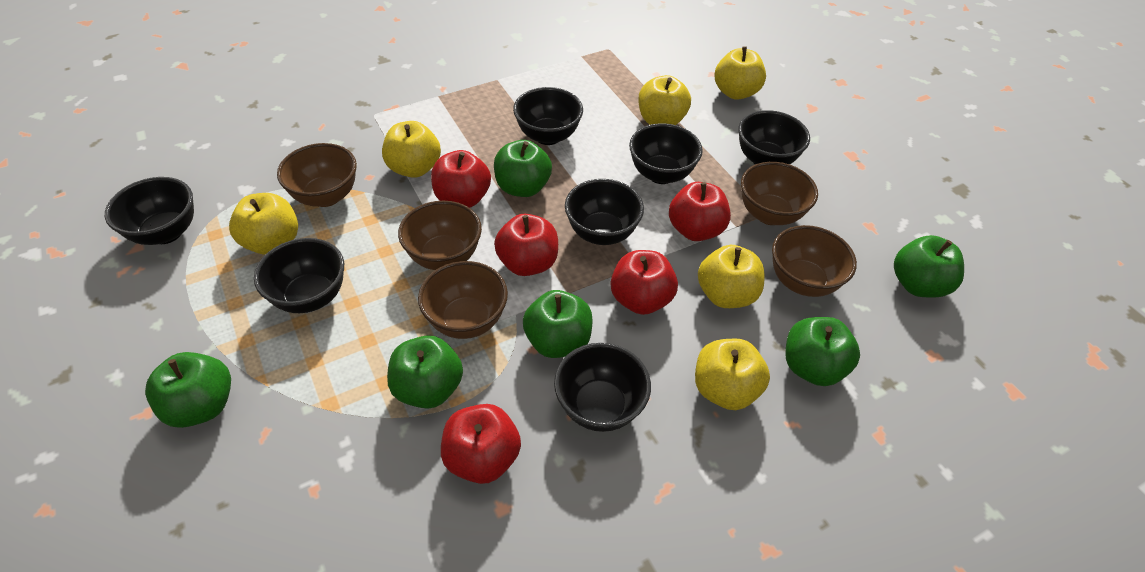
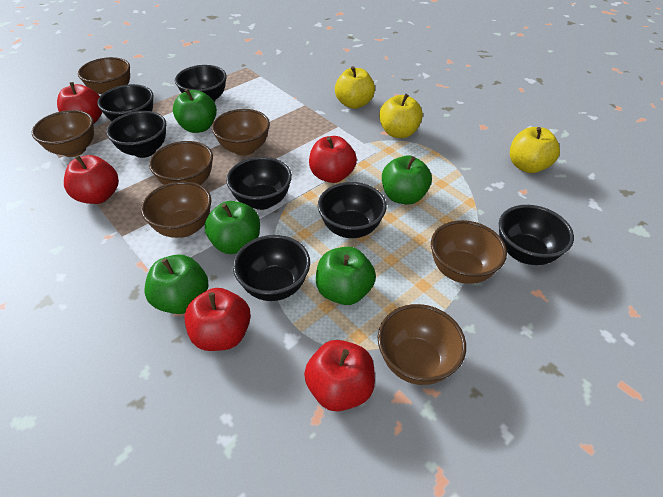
brown bowl: 5 -> 7
green apple: 6 -> 5
yellow apple: 6 -> 3

